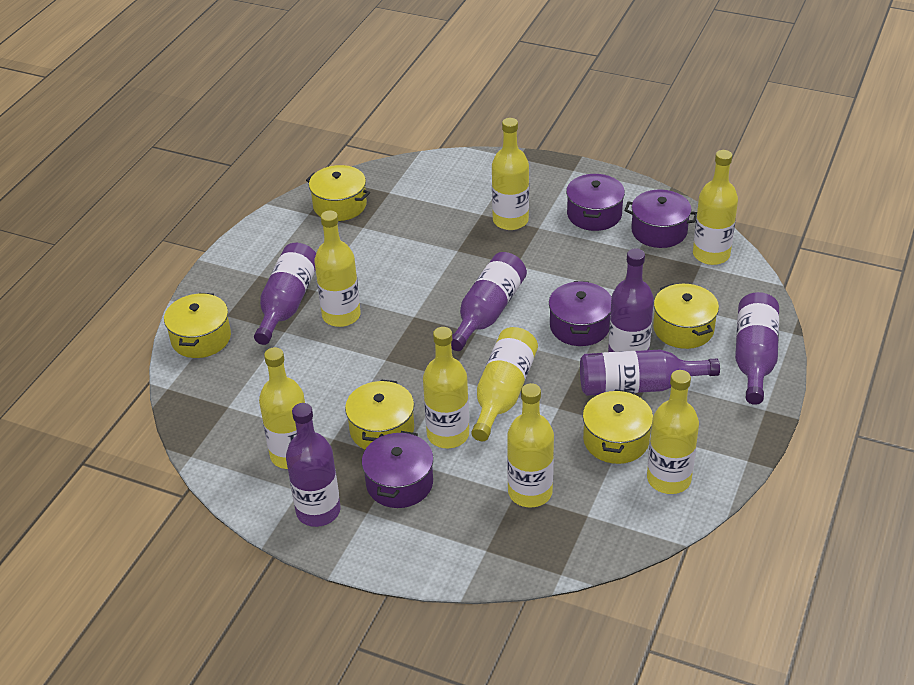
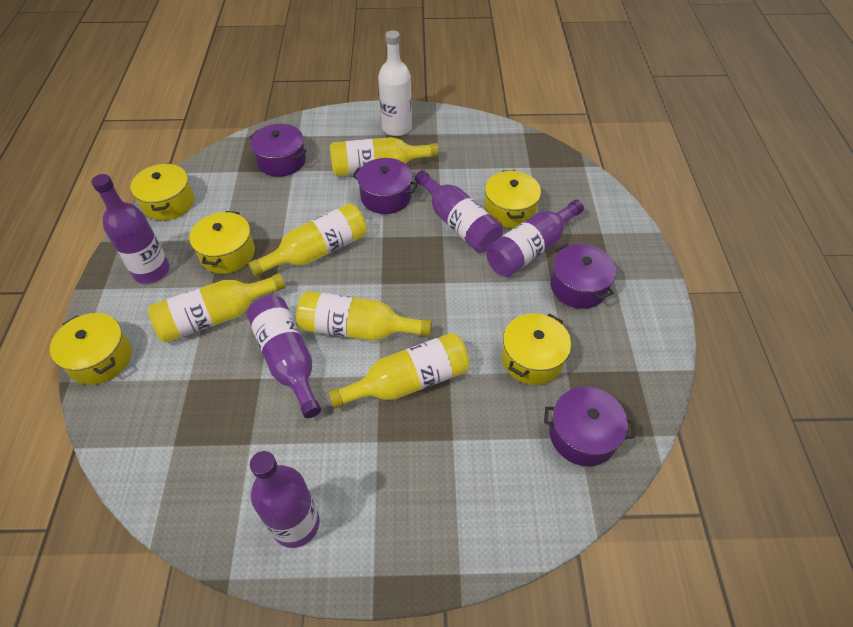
purple bottle: 6 -> 5
white bottle: 0 -> 1
yellow bottle: 8 -> 5

